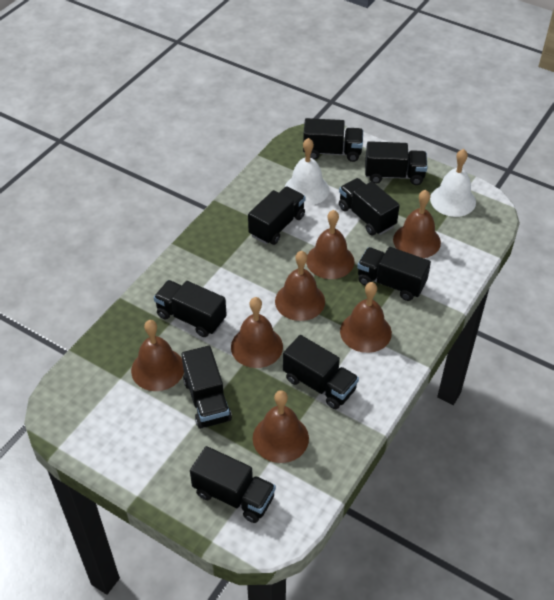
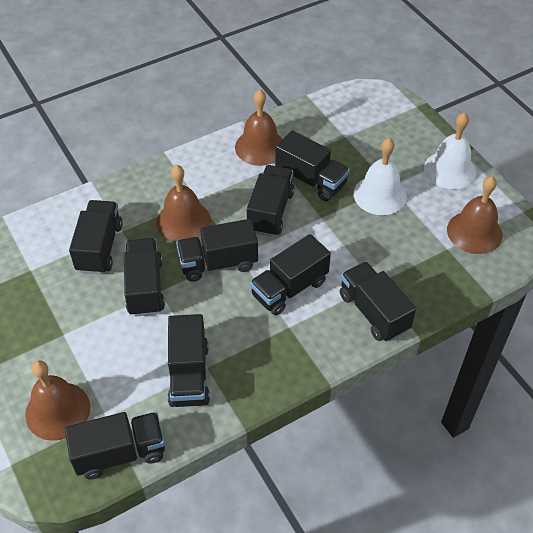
brown bell: 7 -> 4

